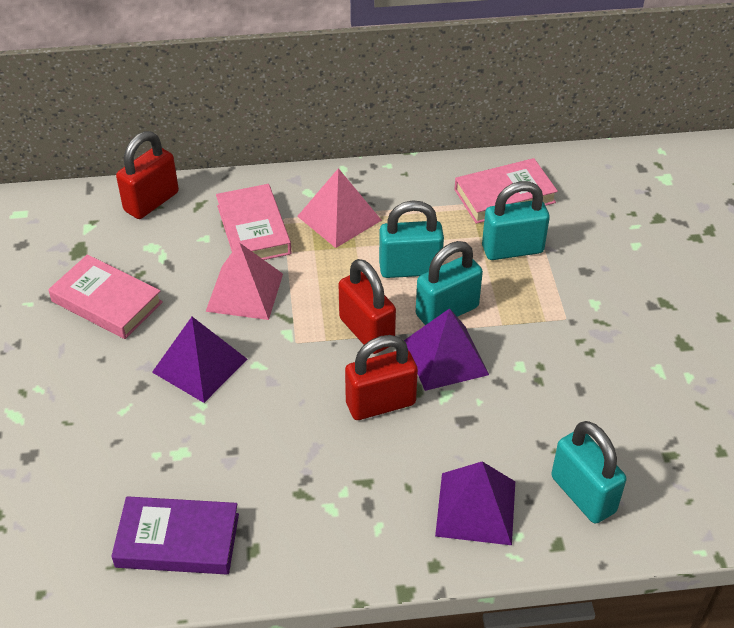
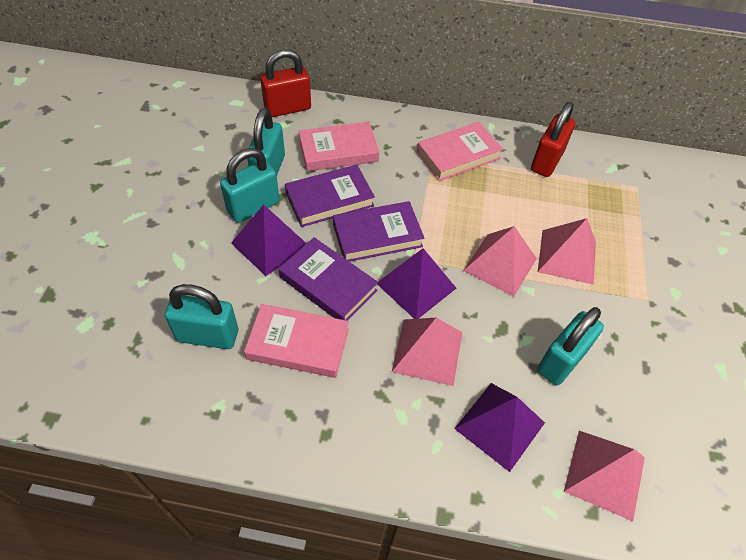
pink pyramid: 2 -> 4
purple book: 1 -> 3
red padlock: 3 -> 2

